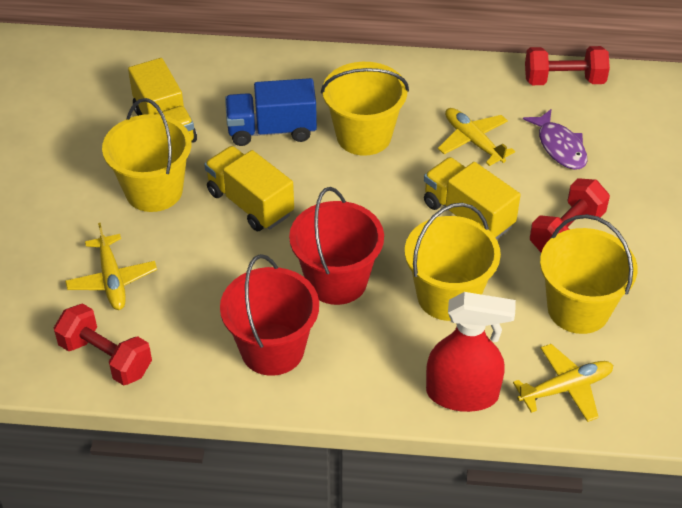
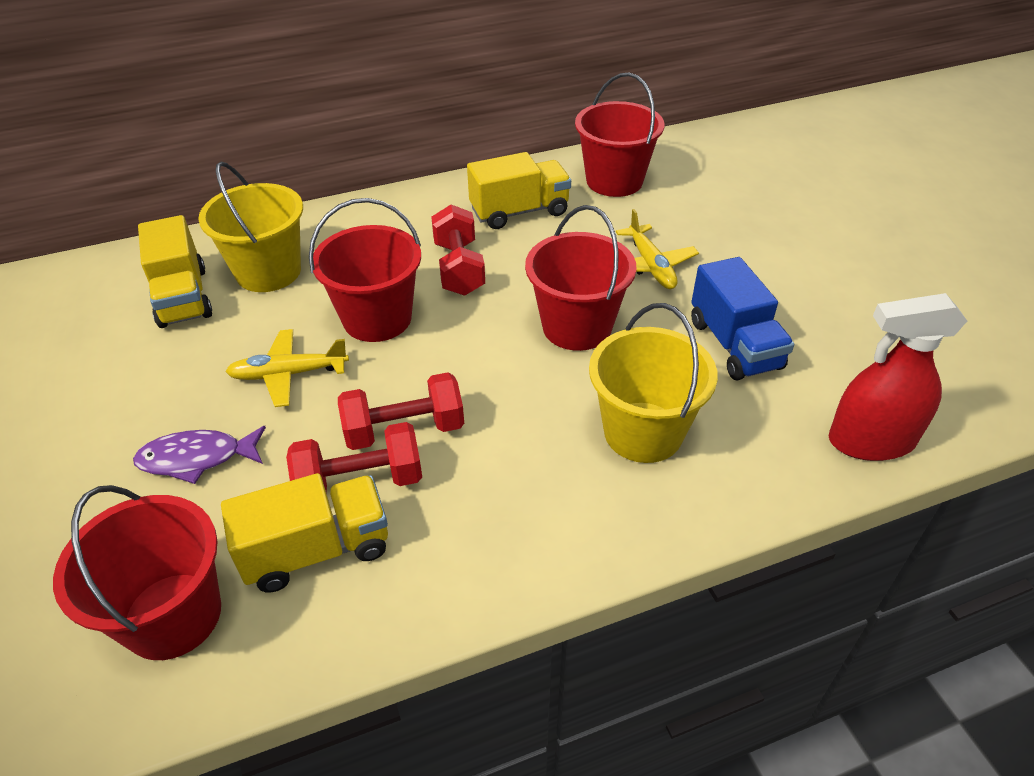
red bucket: 2 -> 4
yellow bucket: 4 -> 2
yellow plane: 3 -> 2

